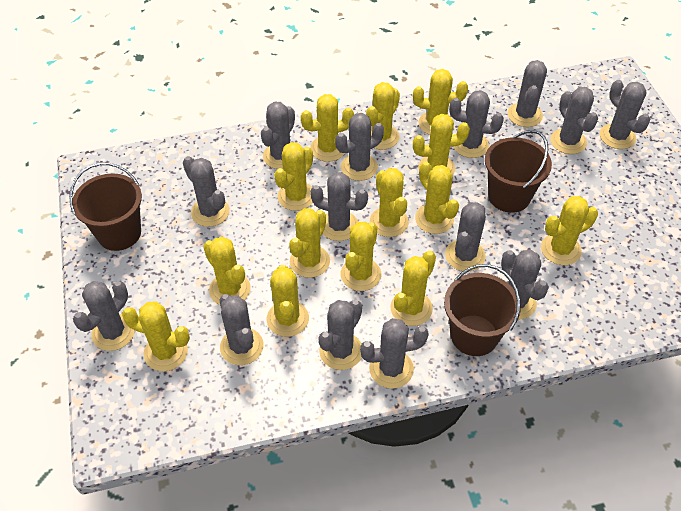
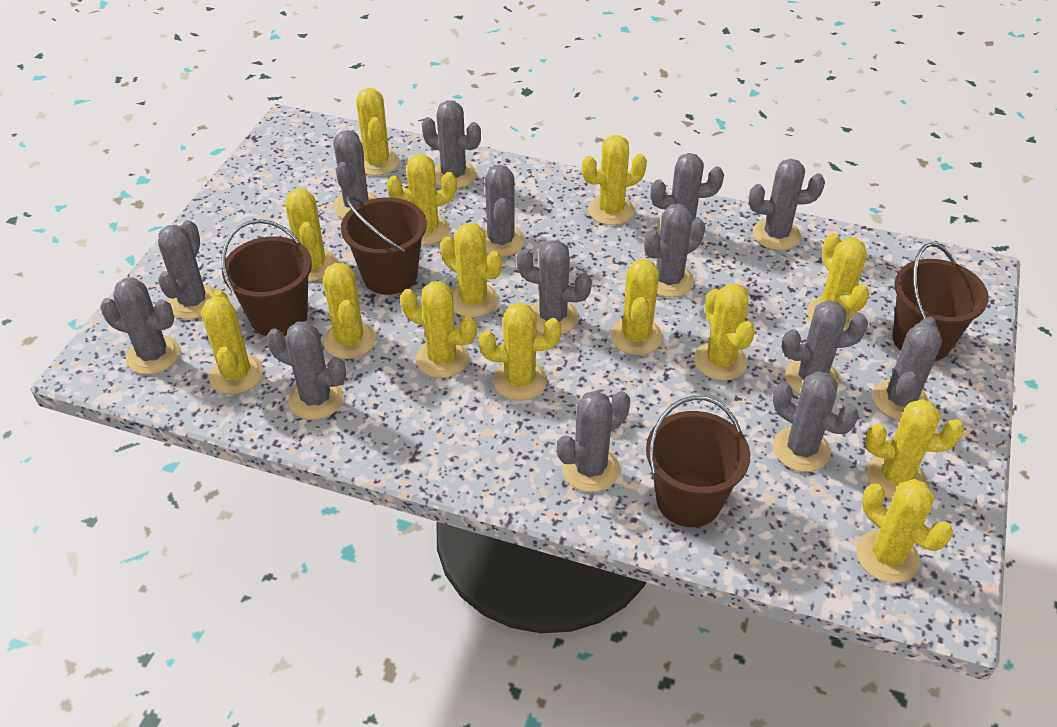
brown bucket: 3 -> 4

